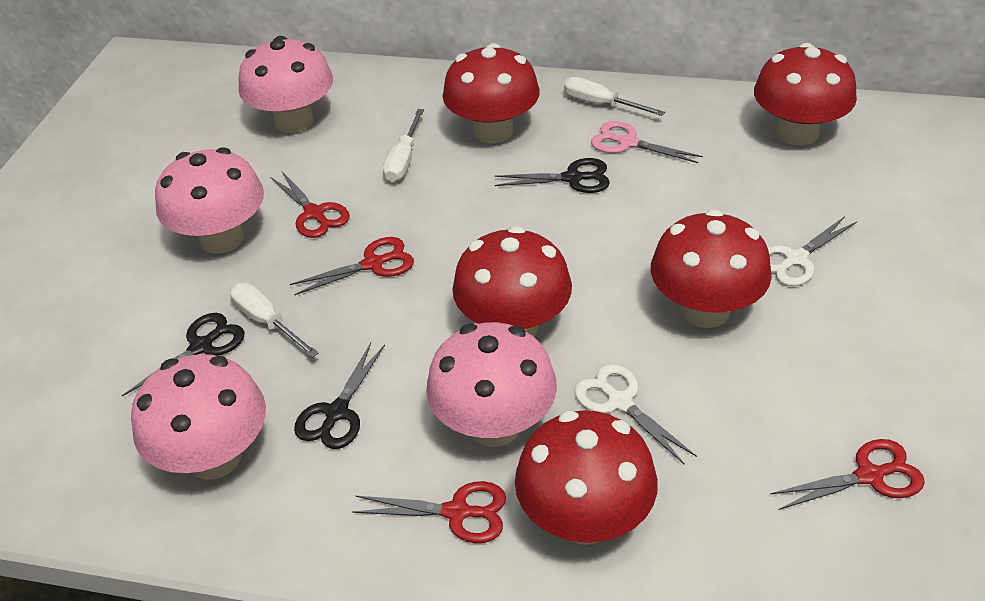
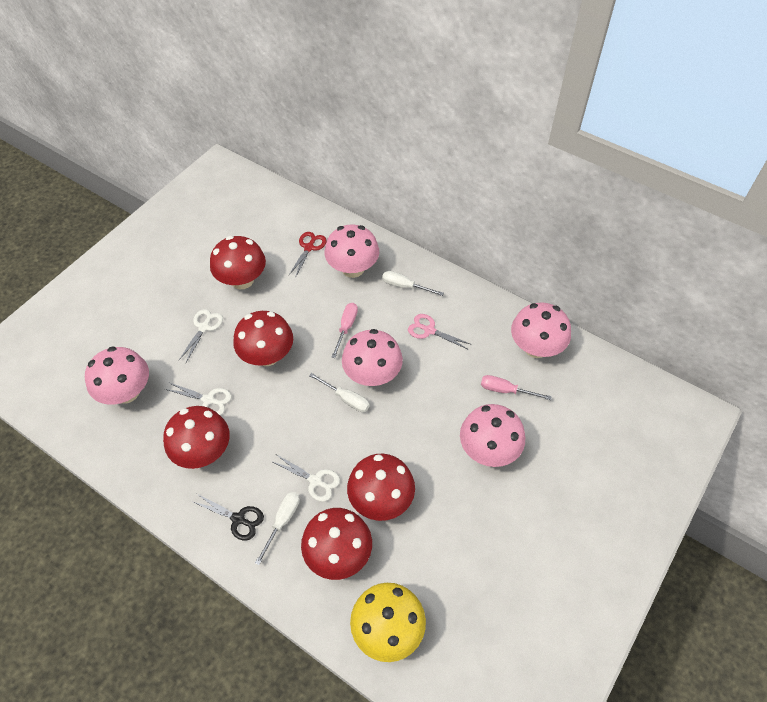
black scissors: 3 -> 1
pink mushroom: 4 -> 5
pink screwdriver: 0 -> 2
red scissors: 4 -> 1
white scissors: 2 -> 3
yellow mushroom: 0 -> 1

